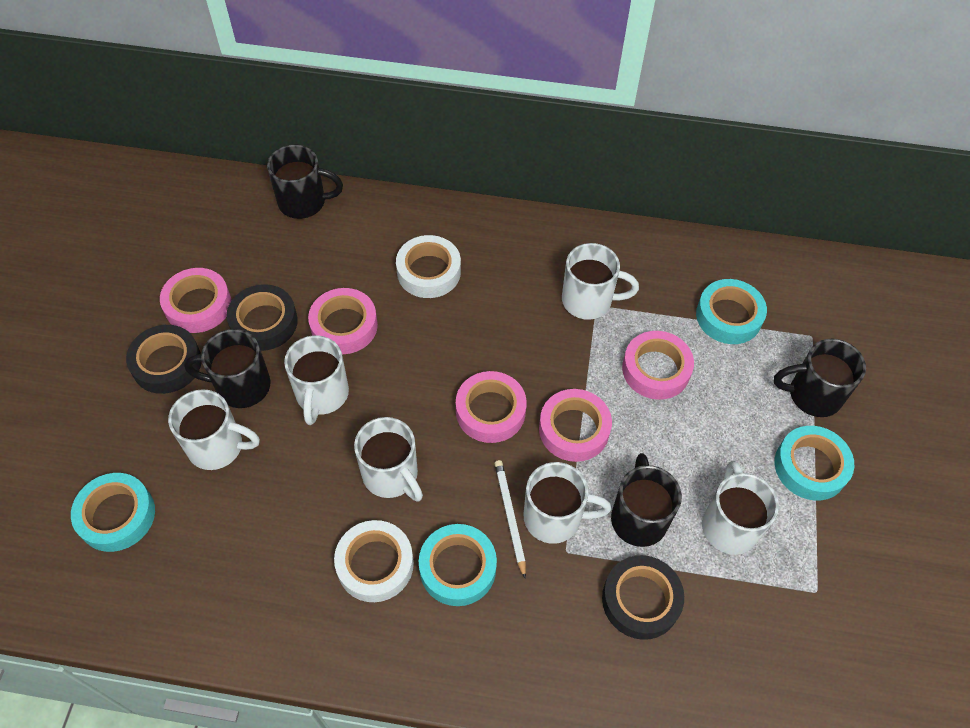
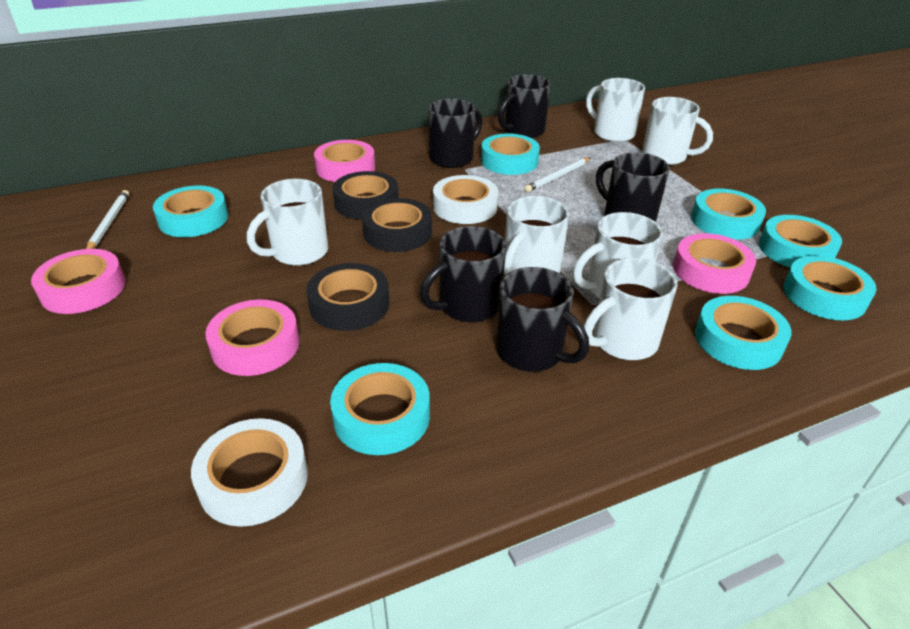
black mug: 4 -> 5
pink tape: 5 -> 4
turquoise tape: 4 -> 7
white pencil: 1 -> 2

